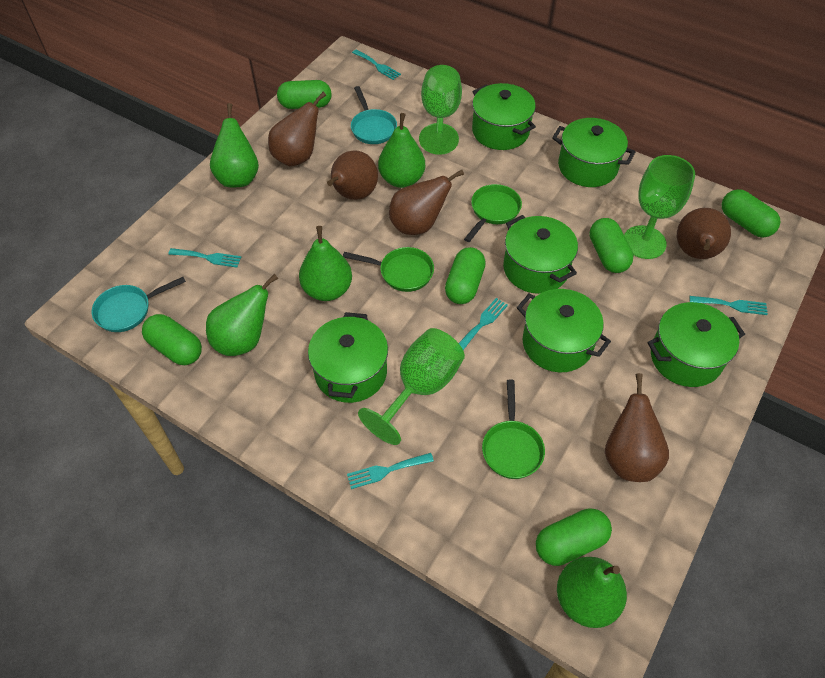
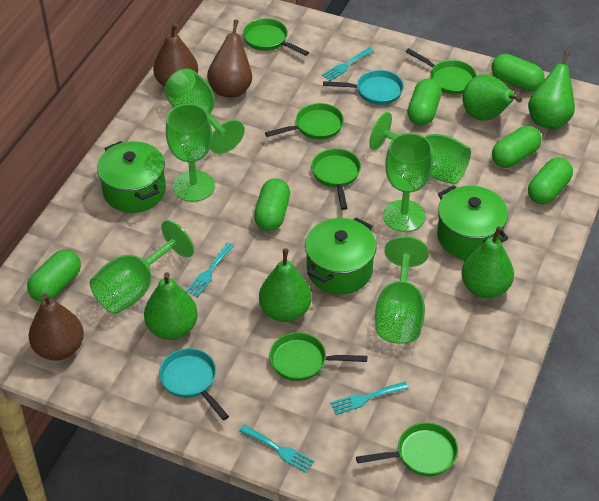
brown pear: 5 -> 3
green goblet: 3 -> 6
green pan: 3 -> 6
green pot: 6 -> 3
turquoise fork: 5 -> 4

